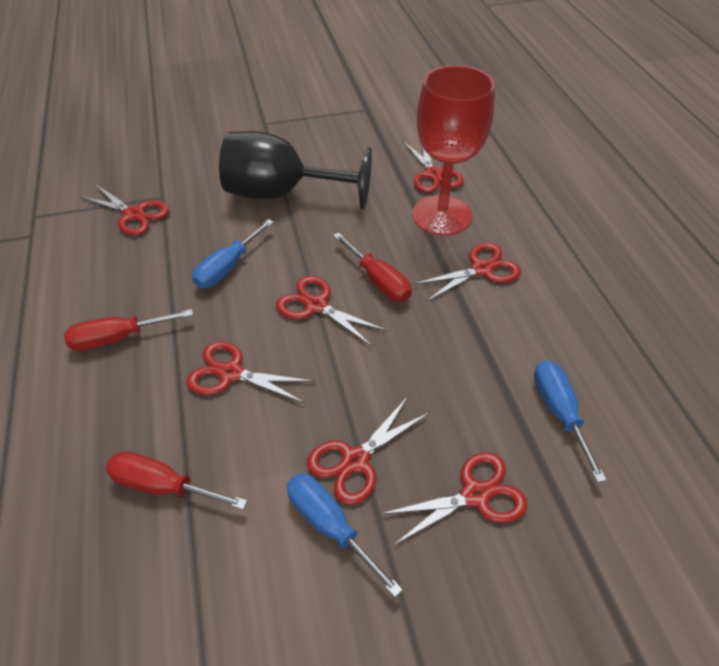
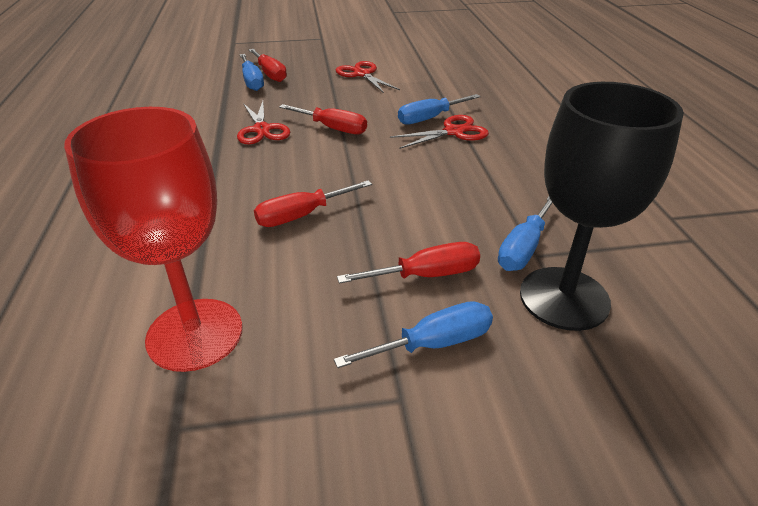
blue screwdriver: 3 -> 4
red scissors: 7 -> 3
red screwdriver: 3 -> 4

